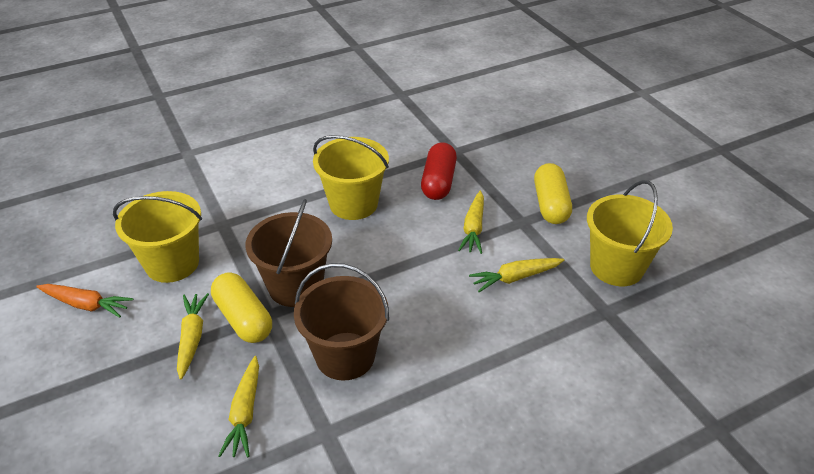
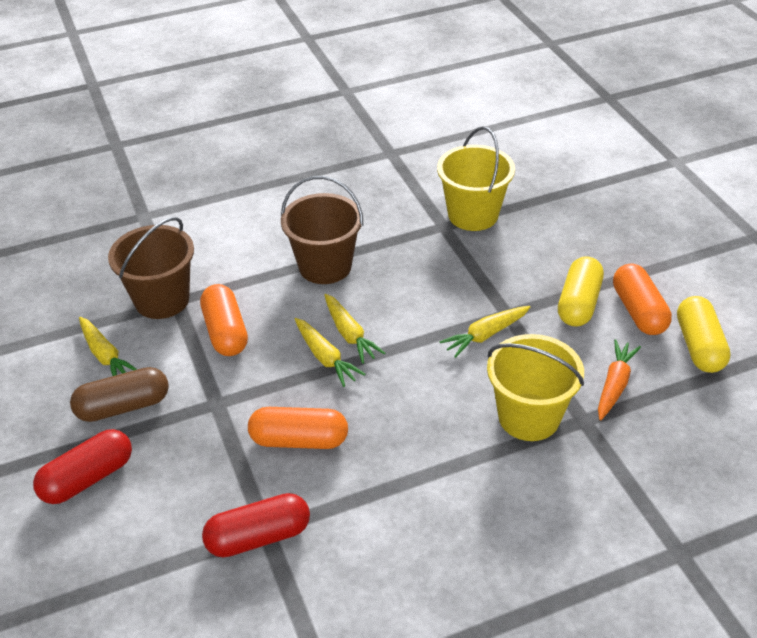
brown capsule: 0 -> 1
orange capsule: 0 -> 3
red capsule: 1 -> 2
yellow bucket: 3 -> 2

